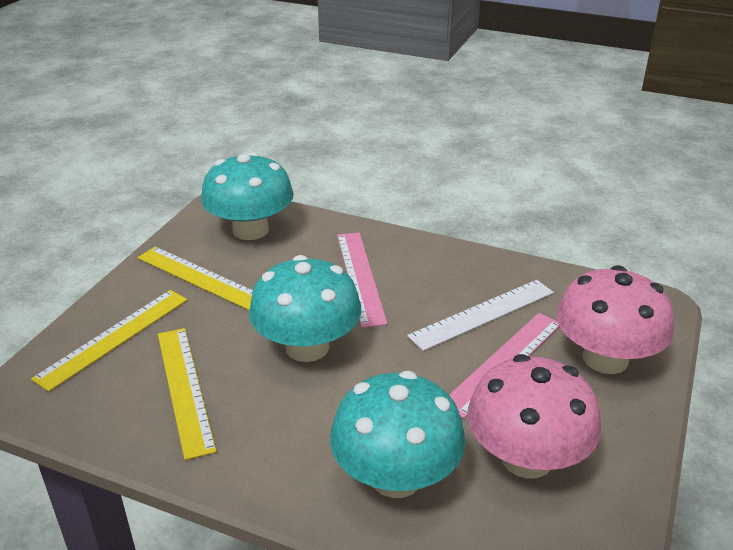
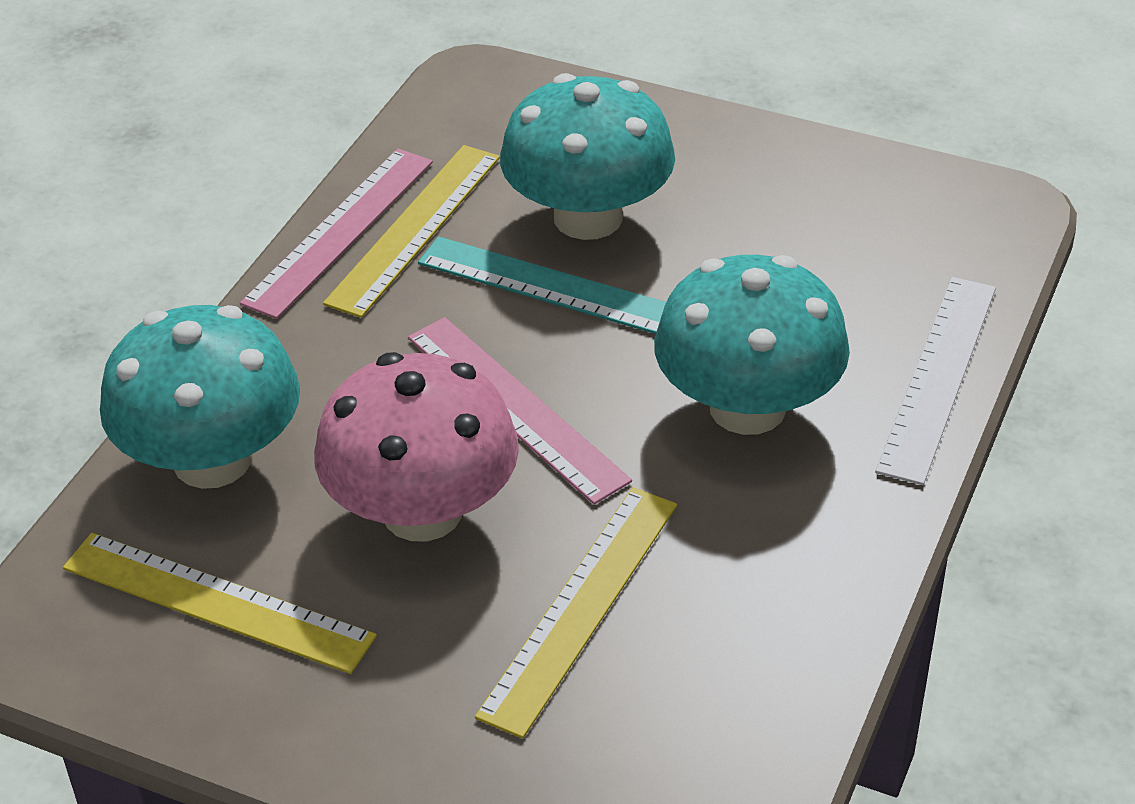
pink mushroom: 2 -> 1
turquoise ruler: 0 -> 1

